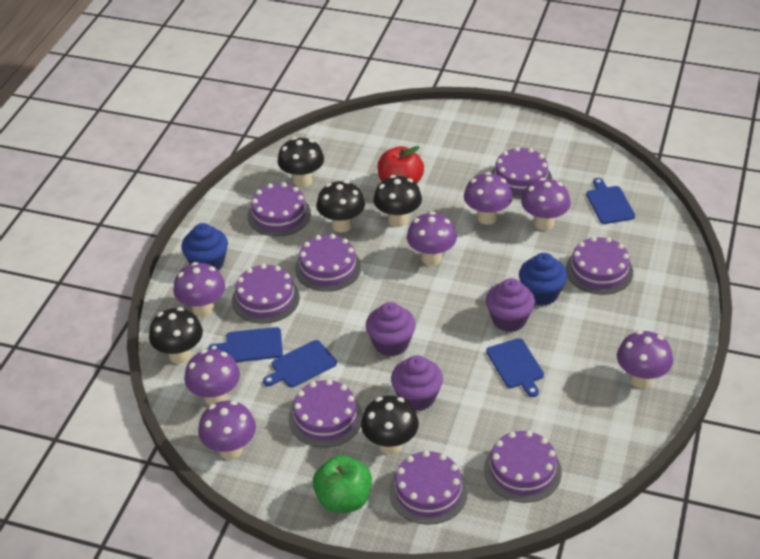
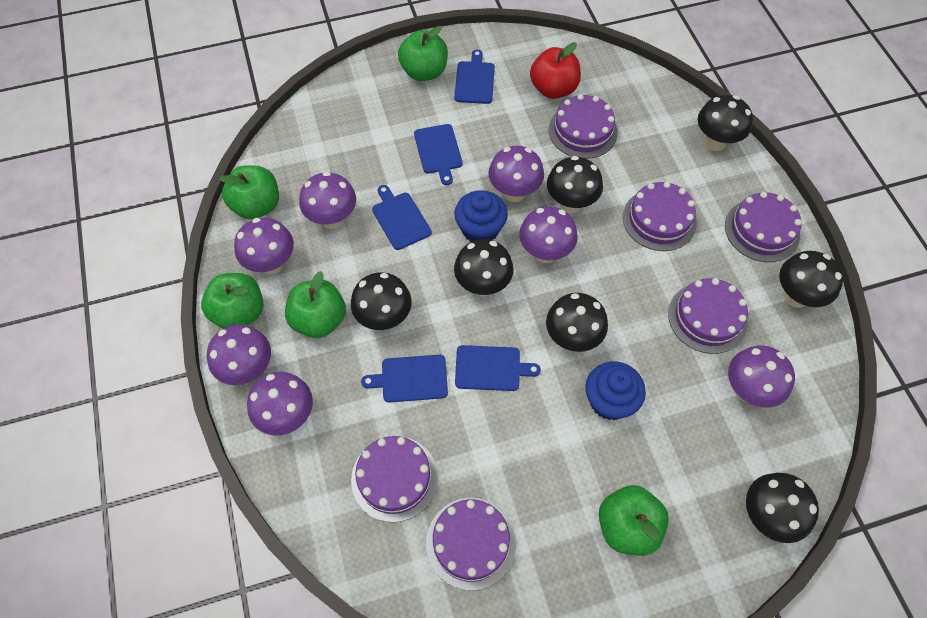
black mushroom: 5 -> 7
blue cutting board: 4 -> 5
green apple: 1 -> 5
purple cake: 8 -> 6
purple cupcake: 3 -> 0

